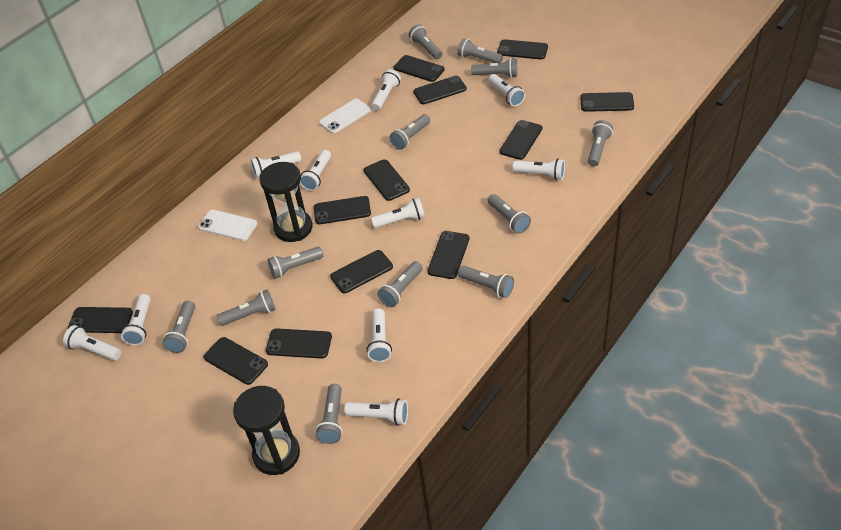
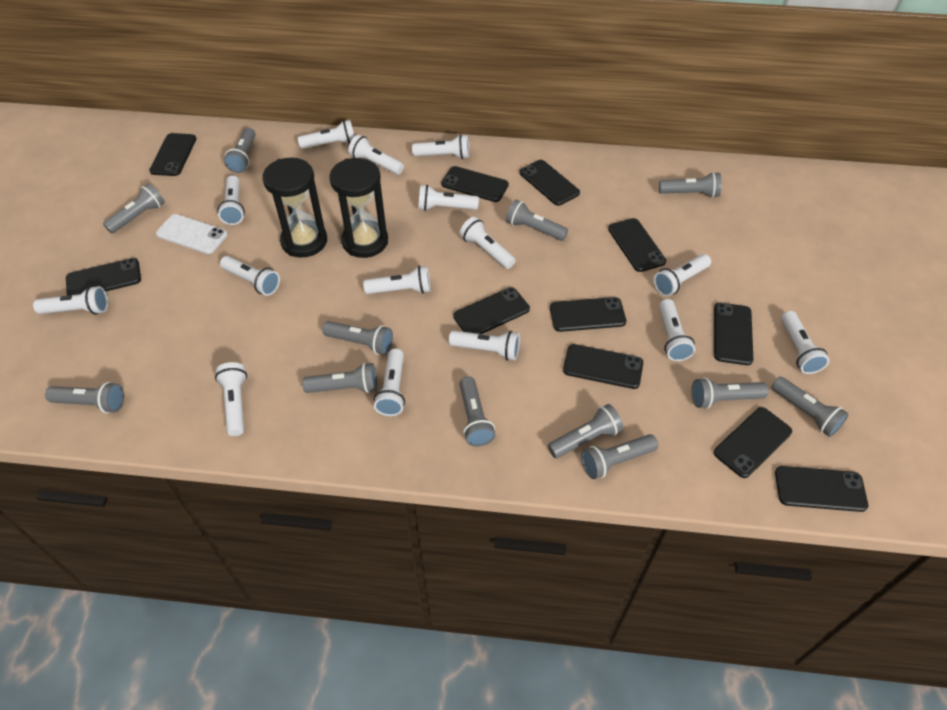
black phone: 12 -> 11
white flashlight: 10 -> 15
white phone: 2 -> 1

